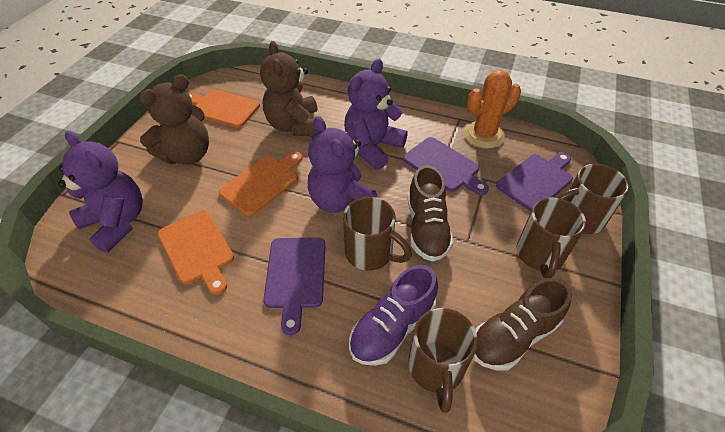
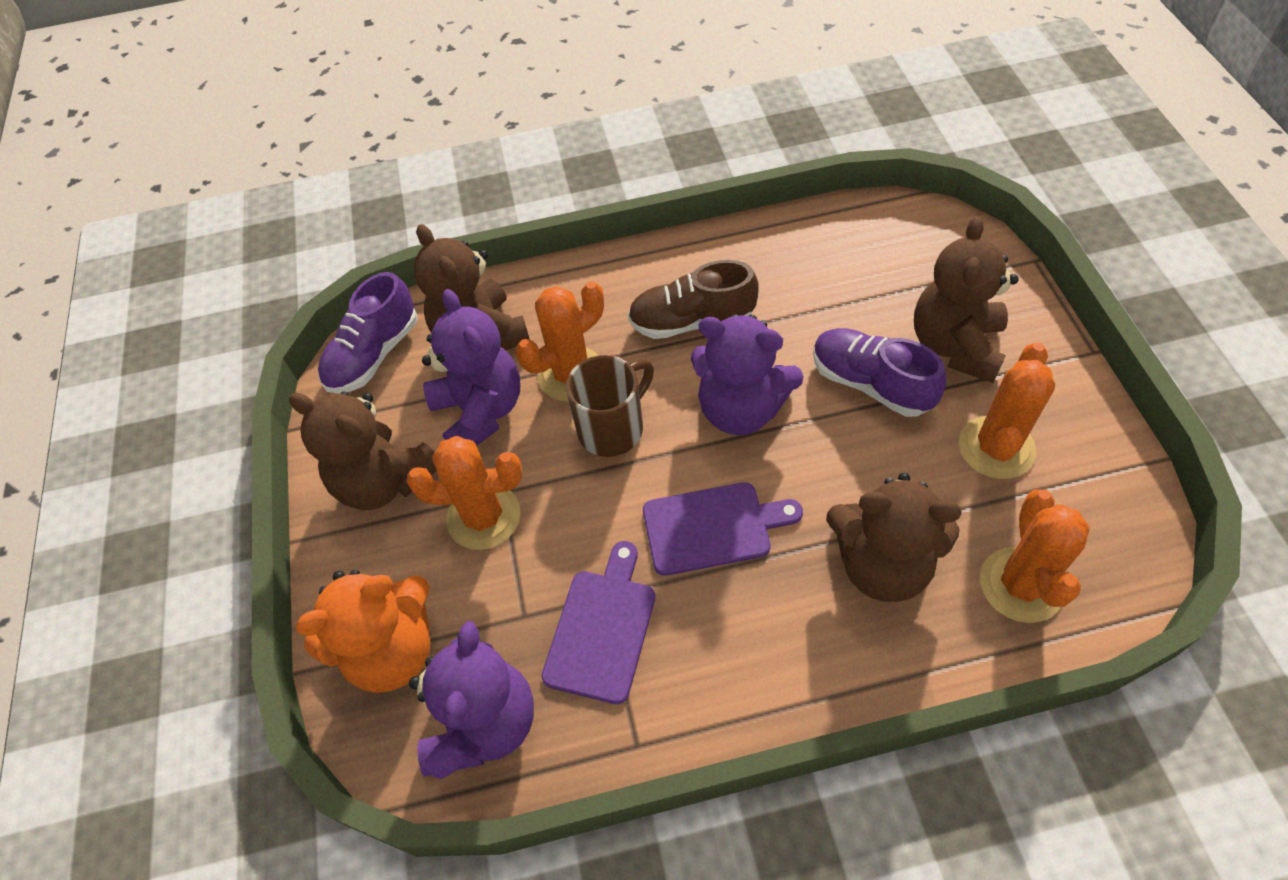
brown mug: 4 -> 1
brown shoe: 2 -> 1
brown teddy bear: 2 -> 4
orange cactus: 1 -> 4
orange cutting board: 3 -> 0
orange teddy bear: 0 -> 1
purple cutting board: 3 -> 2
purple shoe: 1 -> 2

